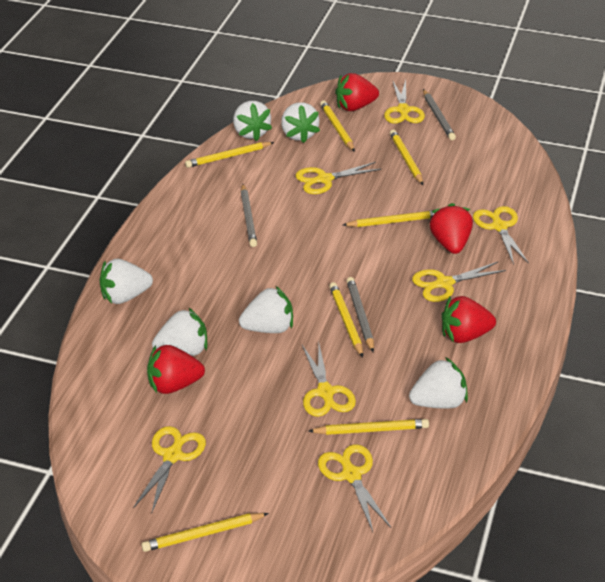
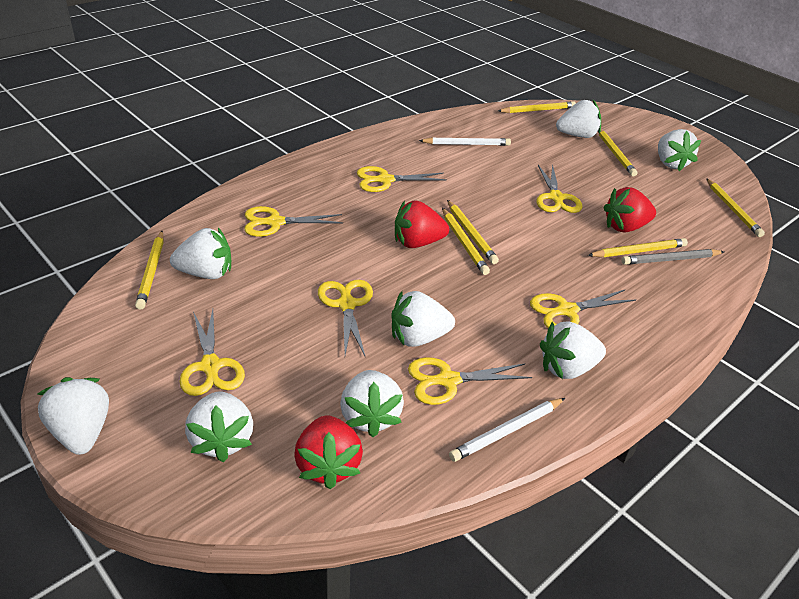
grey pencil: 3 -> 1
red strawberry: 4 -> 3
white pencil: 0 -> 2
white strawberry: 6 -> 8

